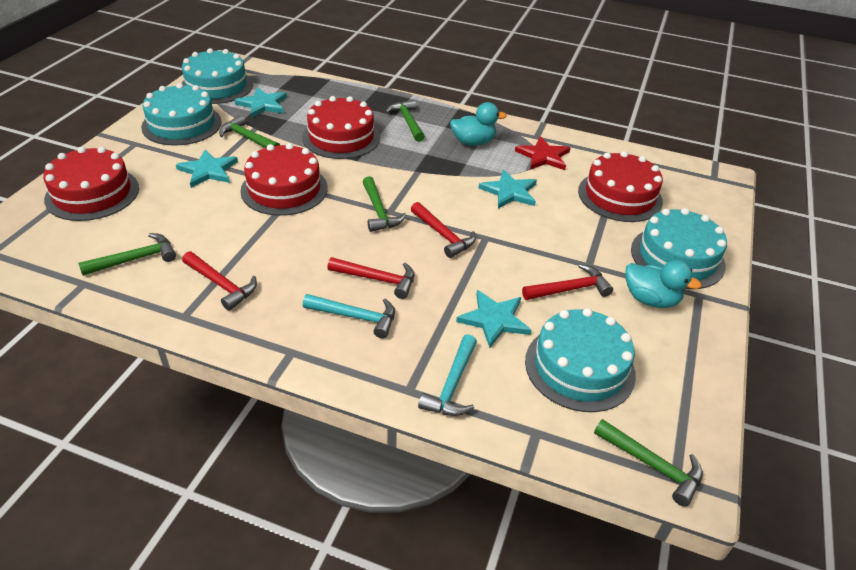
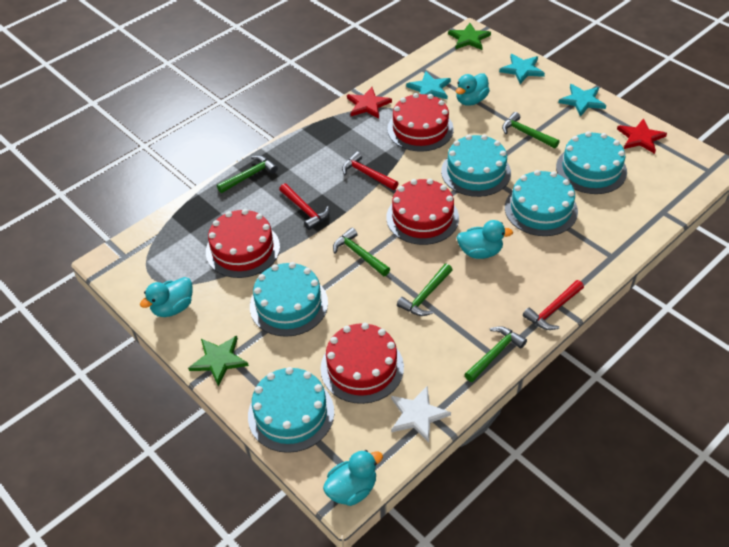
green star: 0 -> 2
red hammer: 4 -> 3
red star: 1 -> 2
turquoise cake: 4 -> 5
turquoise duck: 2 -> 4
turquoise hammer: 2 -> 0
turquoise star: 4 -> 3
white star: 0 -> 1

